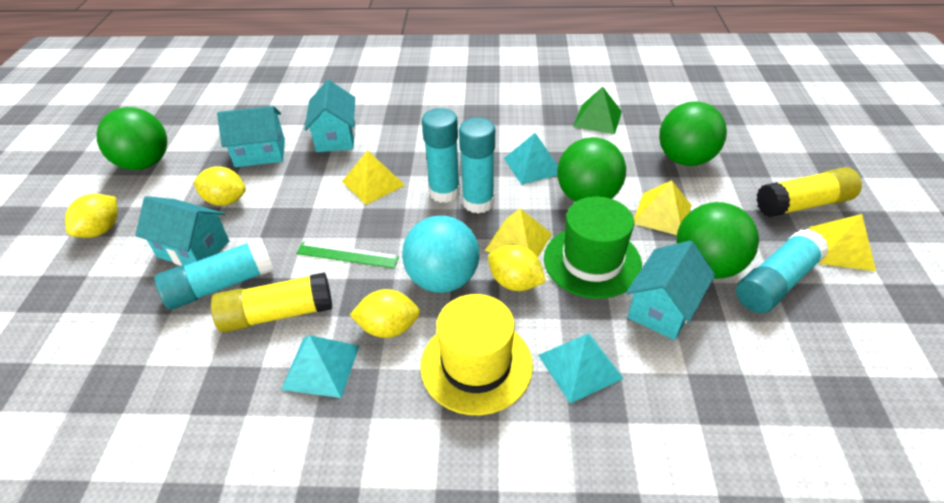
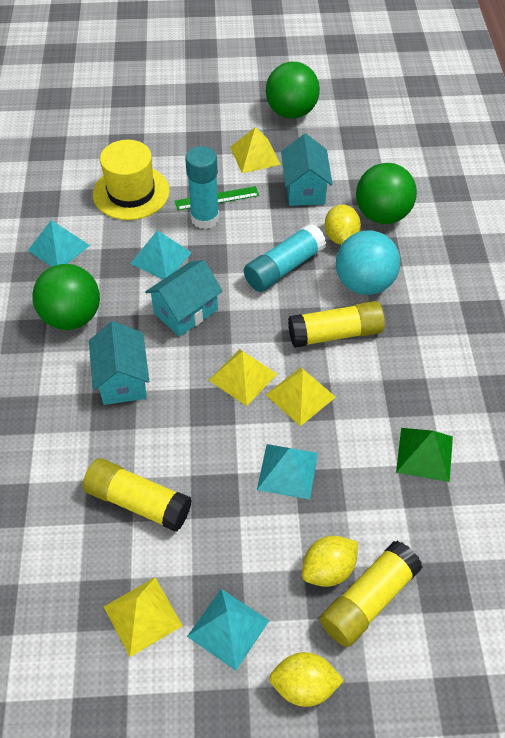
green ball: 4 -> 3
green hat: 1 -> 0
turquoise glue stick: 4 -> 2
turquoise house: 4 -> 3
turquoise pyramid: 3 -> 4
yellow glue stick: 2 -> 3
yellow lemon: 4 -> 3

